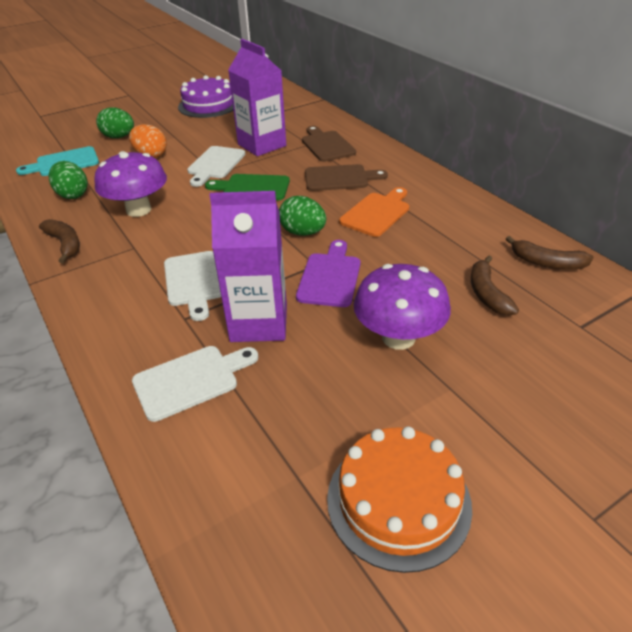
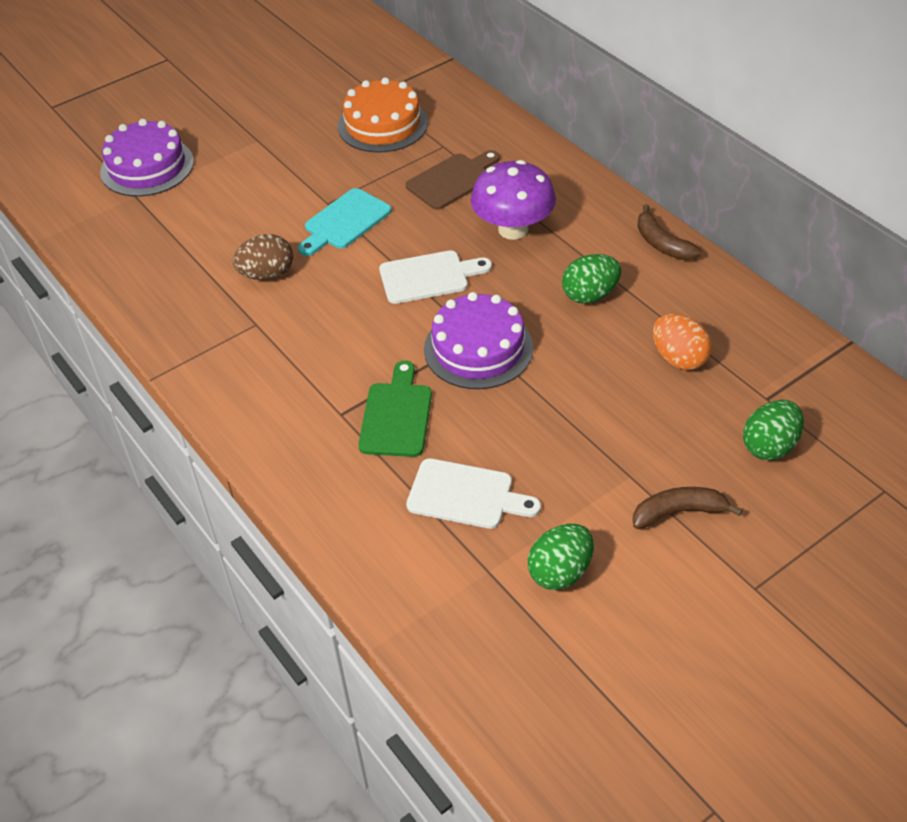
brown banana: 3 -> 2
brown cutting board: 2 -> 1
brown egg: 0 -> 1
orange cutting board: 1 -> 0
purple cake: 1 -> 2
purple carton: 2 -> 0
purple cutting board: 1 -> 0
purple mushroom: 2 -> 1
white cutting board: 3 -> 2

